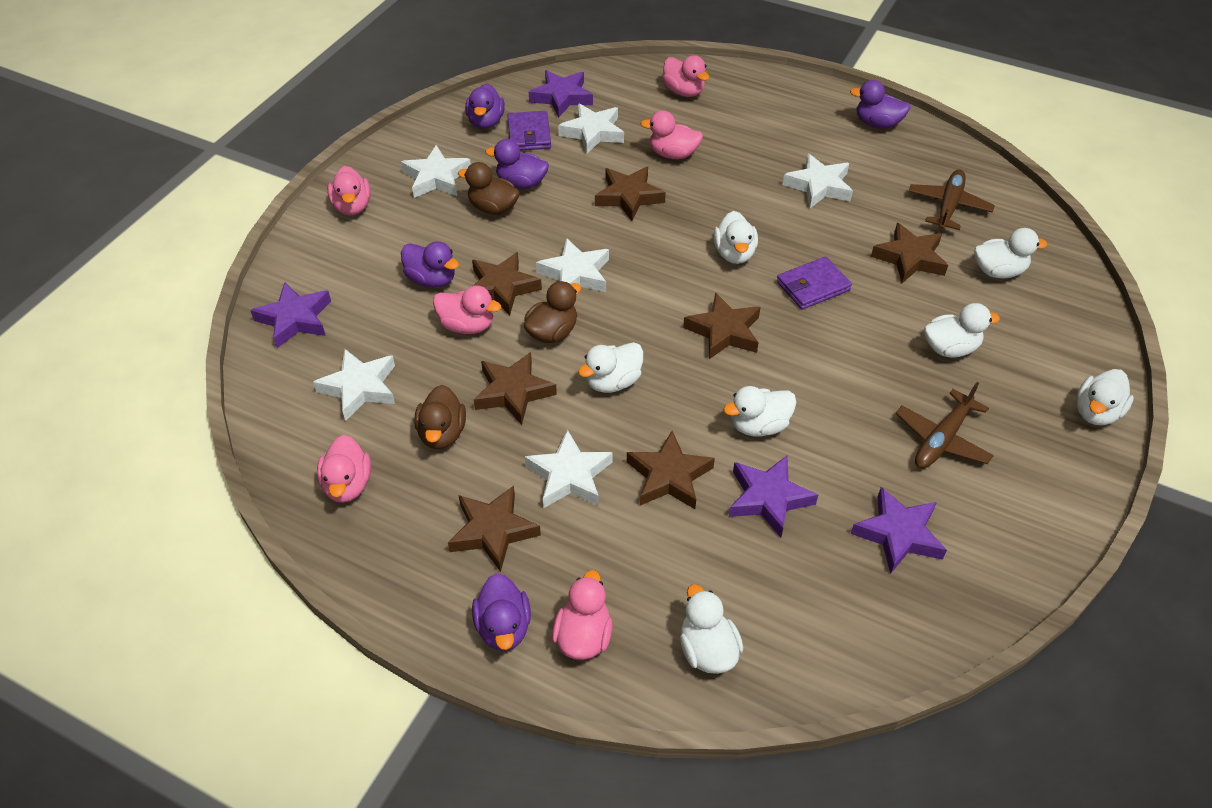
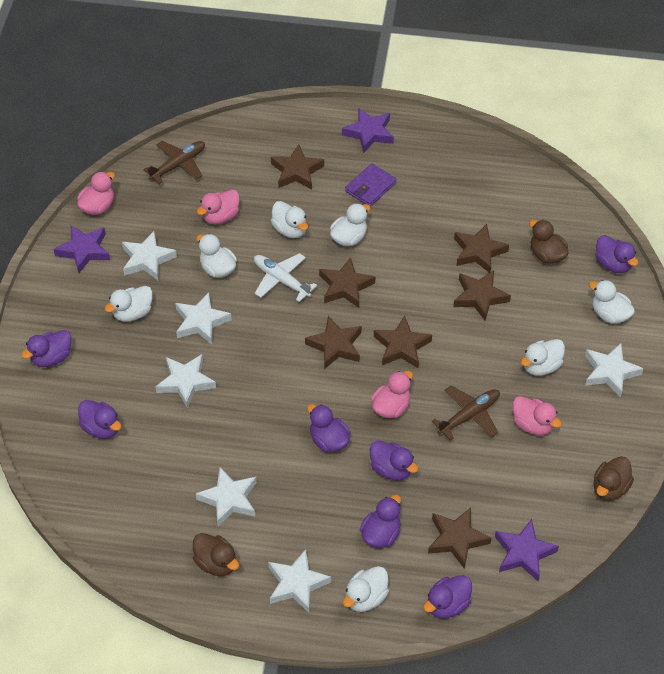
pink duck: 6 -> 4
purple duck: 5 -> 7
purple star: 4 -> 3
purple wallet: 2 -> 1
white plane: 0 -> 1

